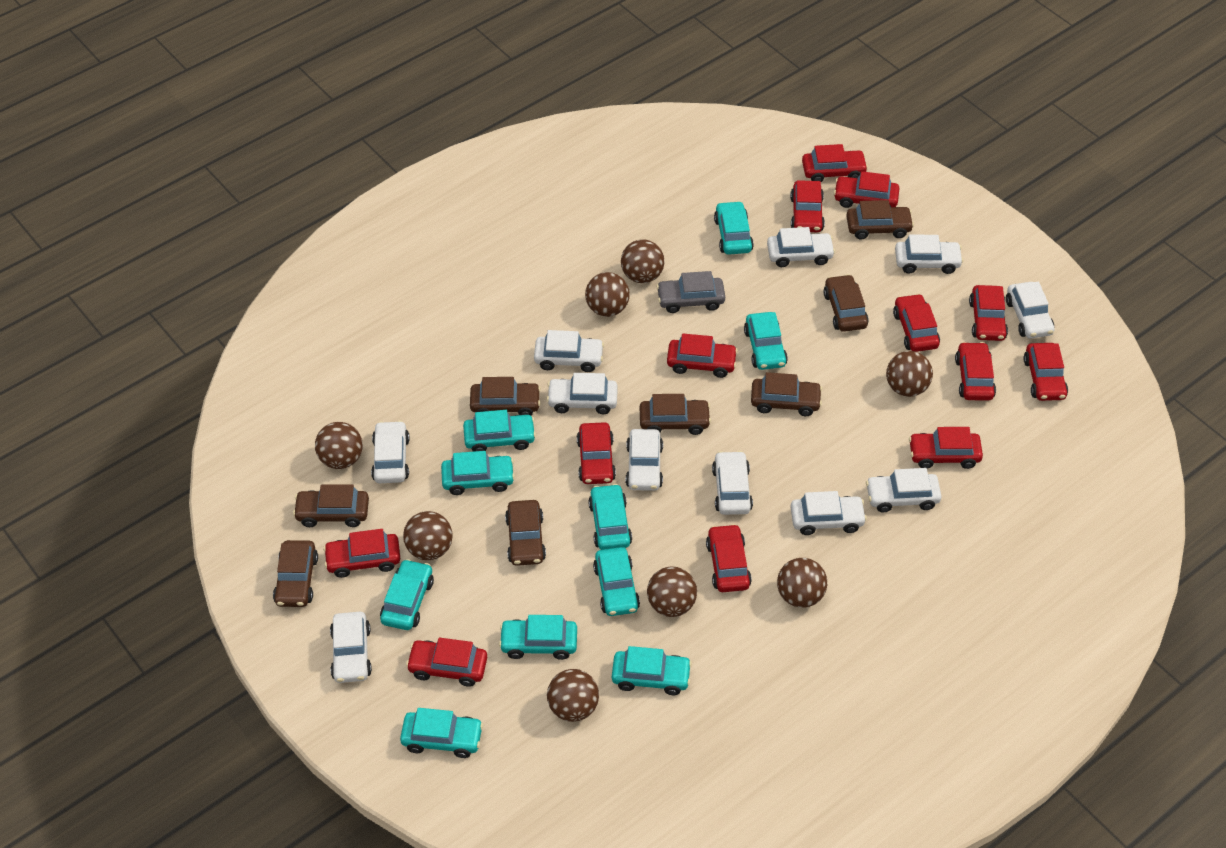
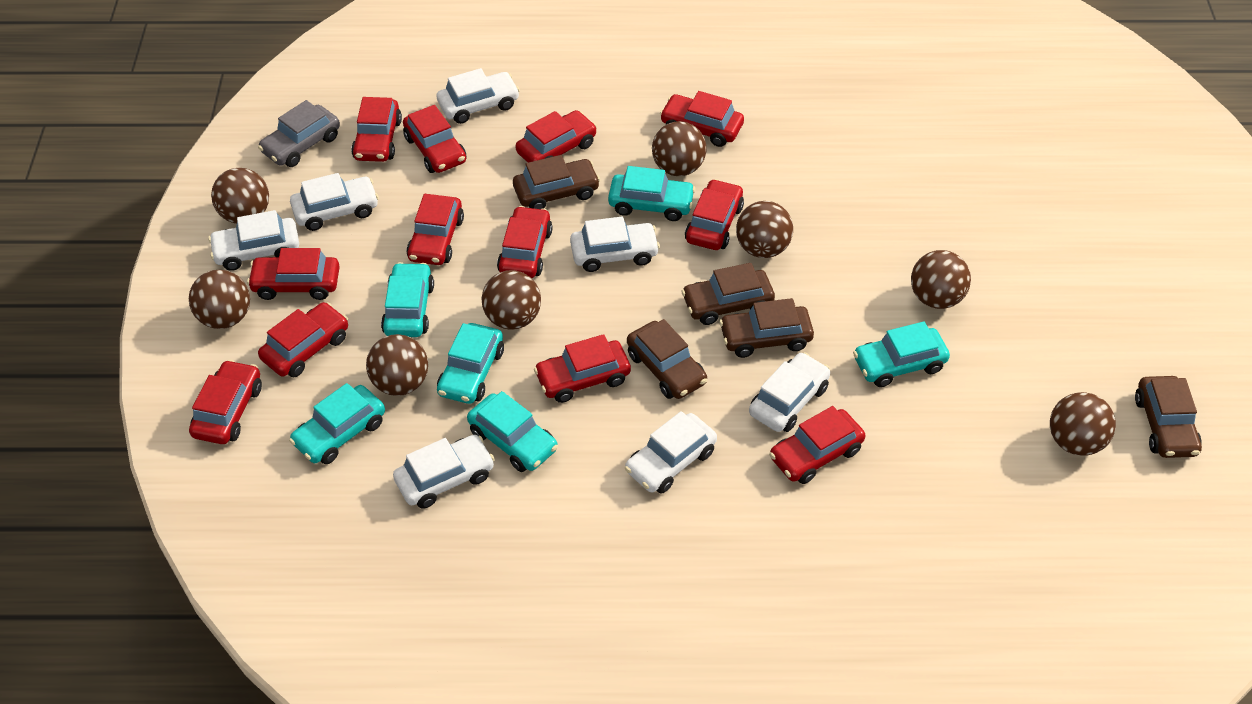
brown car: 8 -> 5
red car: 13 -> 12
turquoise car: 10 -> 6
white car: 11 -> 7

